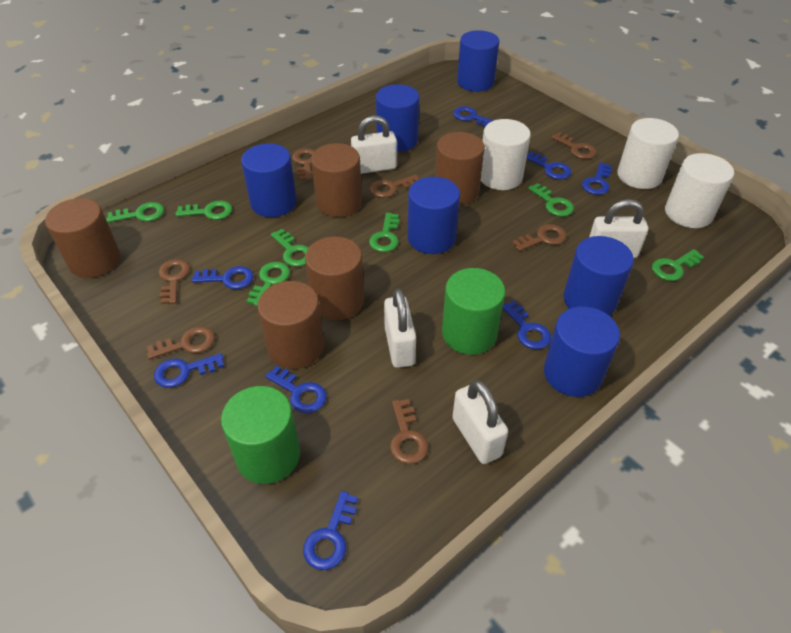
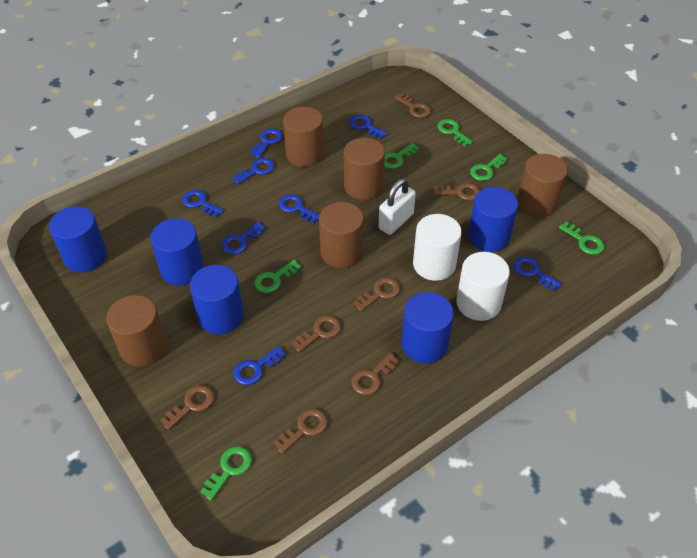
blue cylinder: 6 -> 5
green cylinder: 2 -> 0
green key: 7 -> 6
white cylinder: 3 -> 2
white padlock: 4 -> 1

